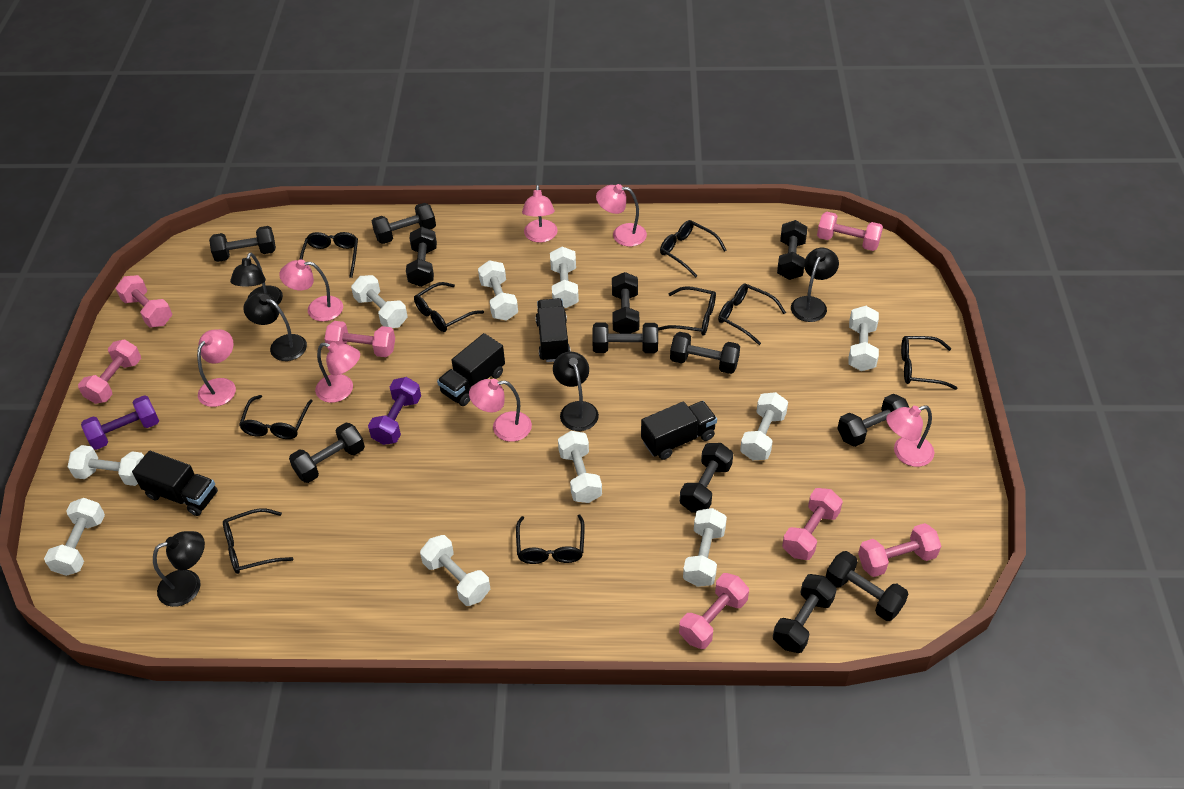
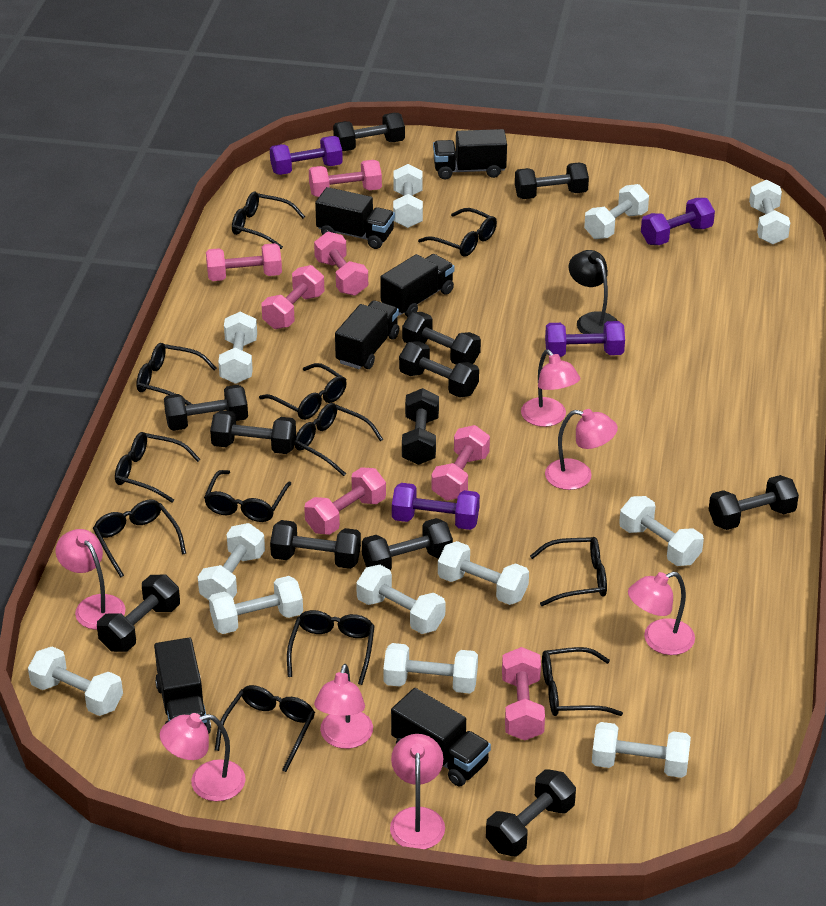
black glasses: 9 -> 12
black lamp: 5 -> 1
black truck: 4 -> 6
purple dumbbell: 2 -> 4
white dumbbell: 10 -> 12

